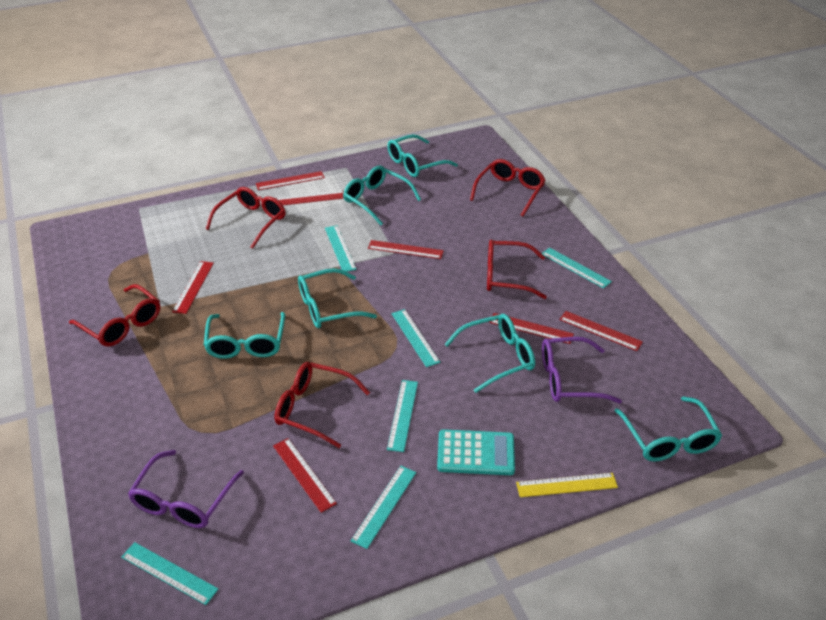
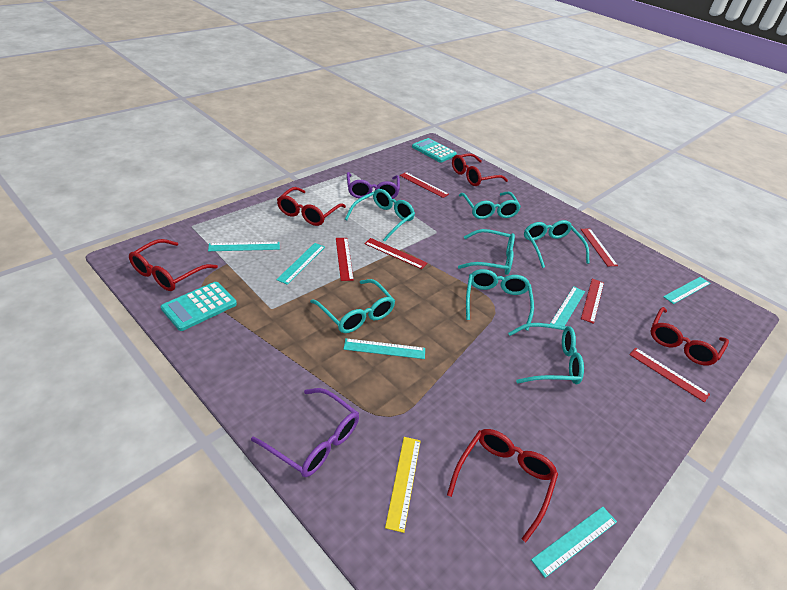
red ruler: 7 -> 6
turquoise calculator: 1 -> 2
turquoise glasses: 6 -> 7

